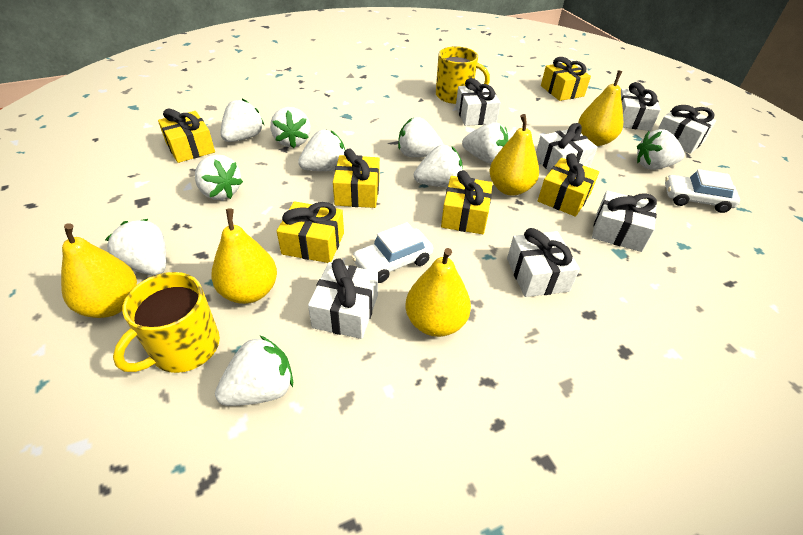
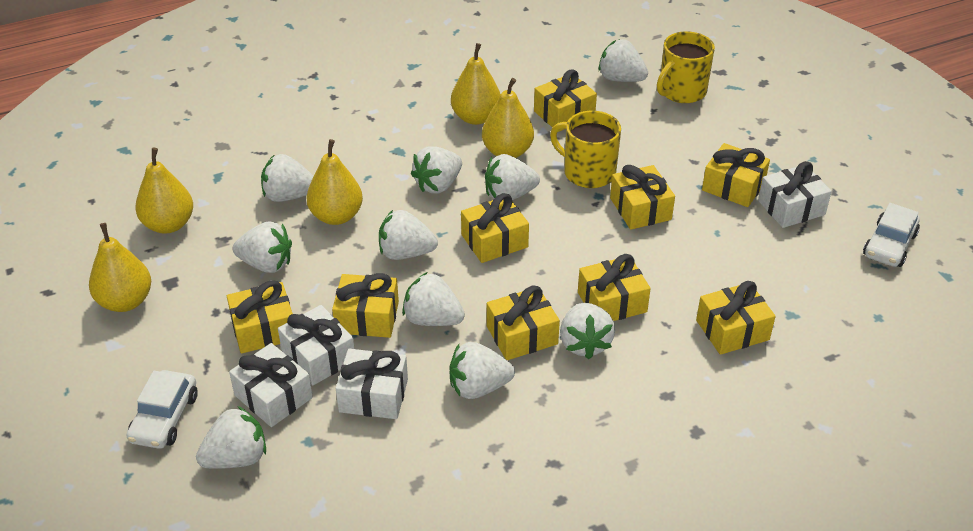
white gift: 7 -> 4
yellow gift: 6 -> 9

